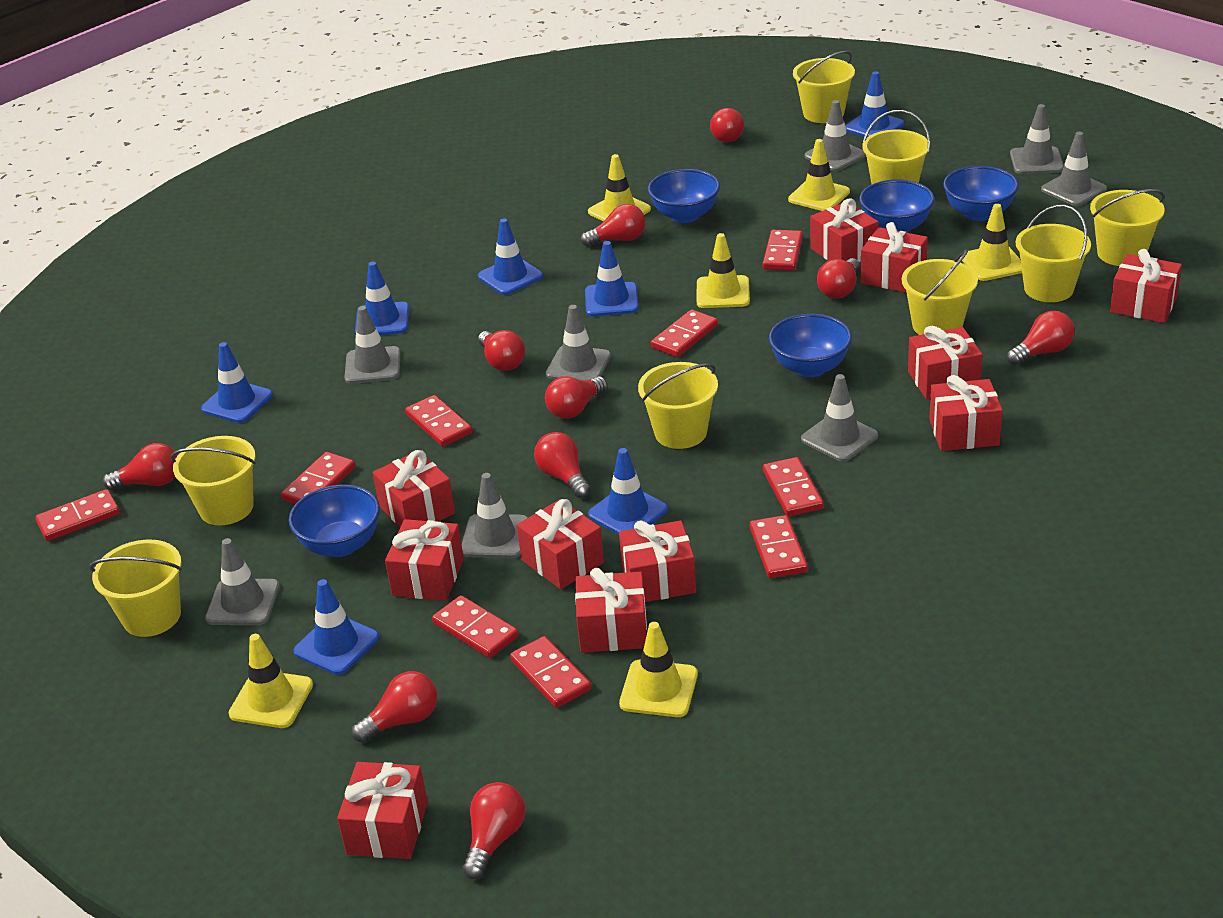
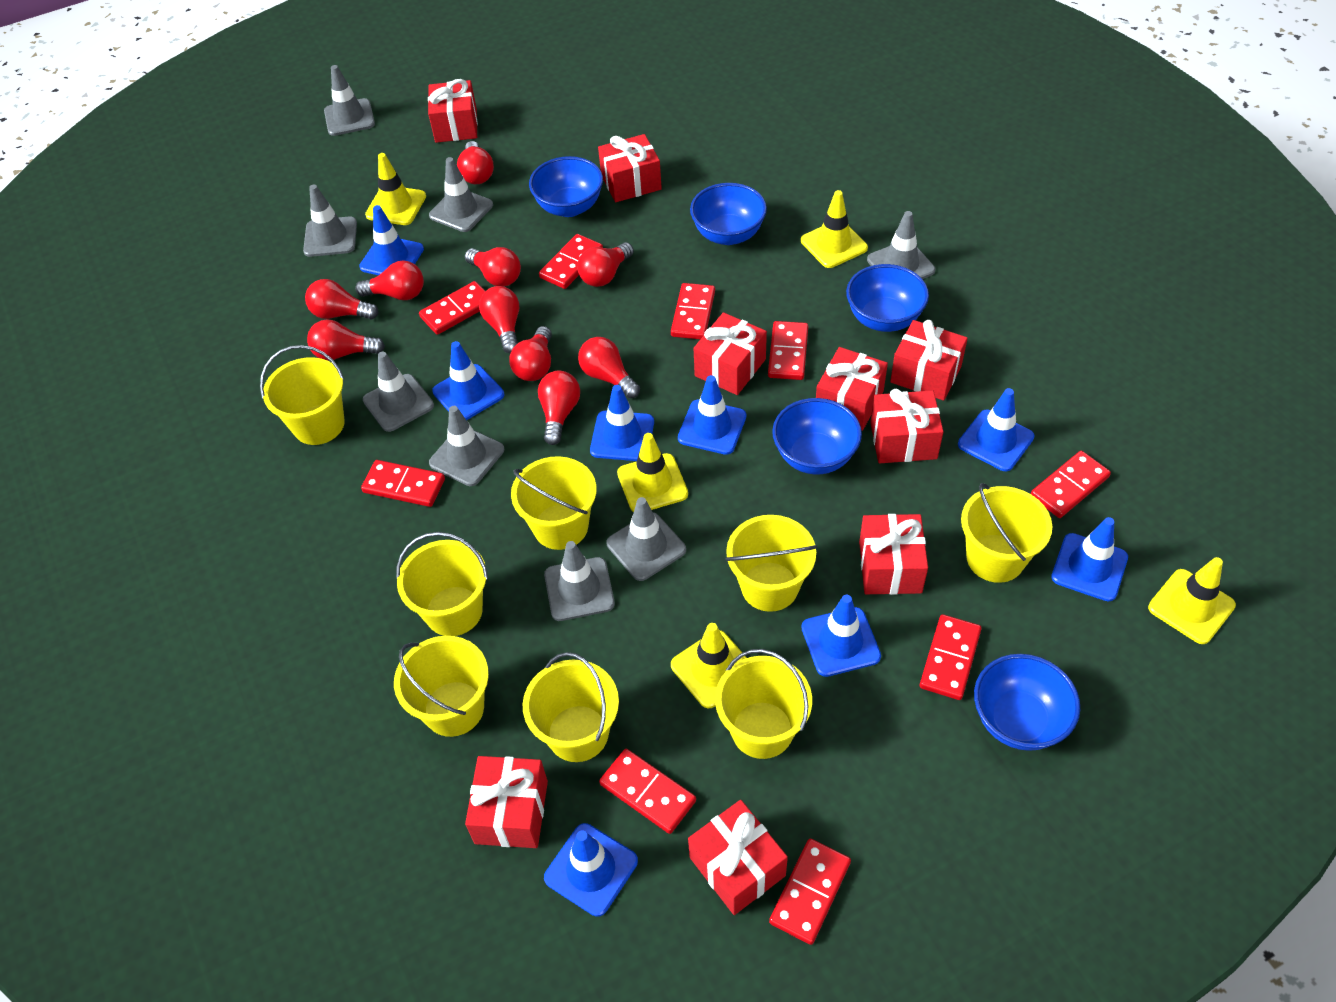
blue traffic cone: 7 -> 8
red gift: 11 -> 9
yellow traffic cone: 6 -> 5

